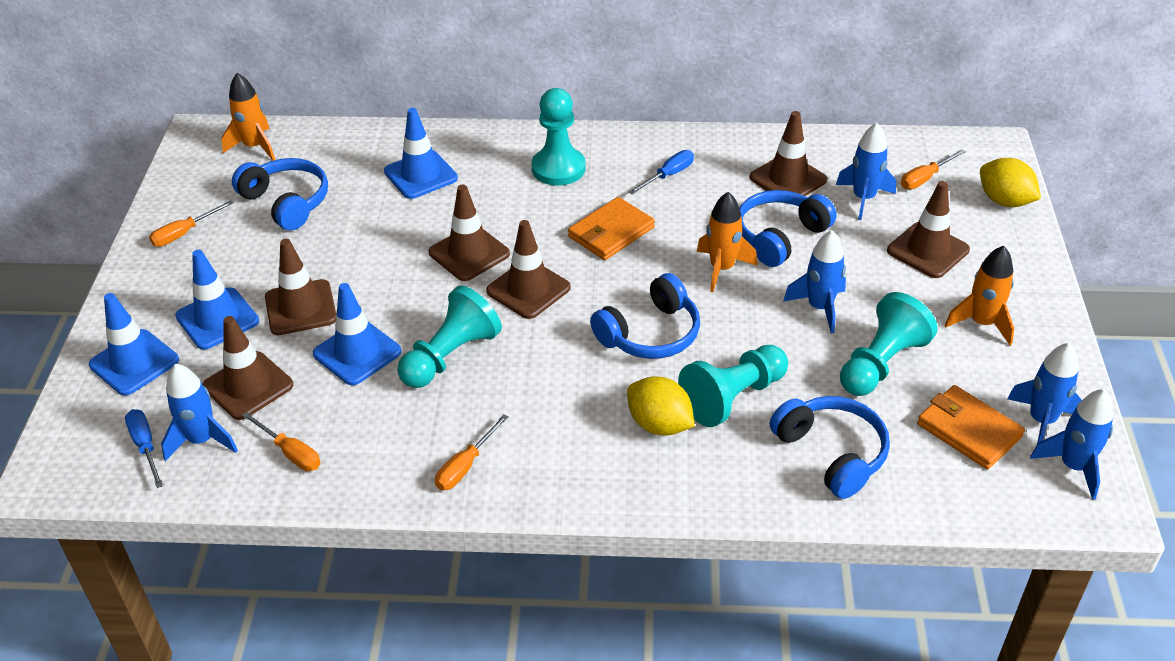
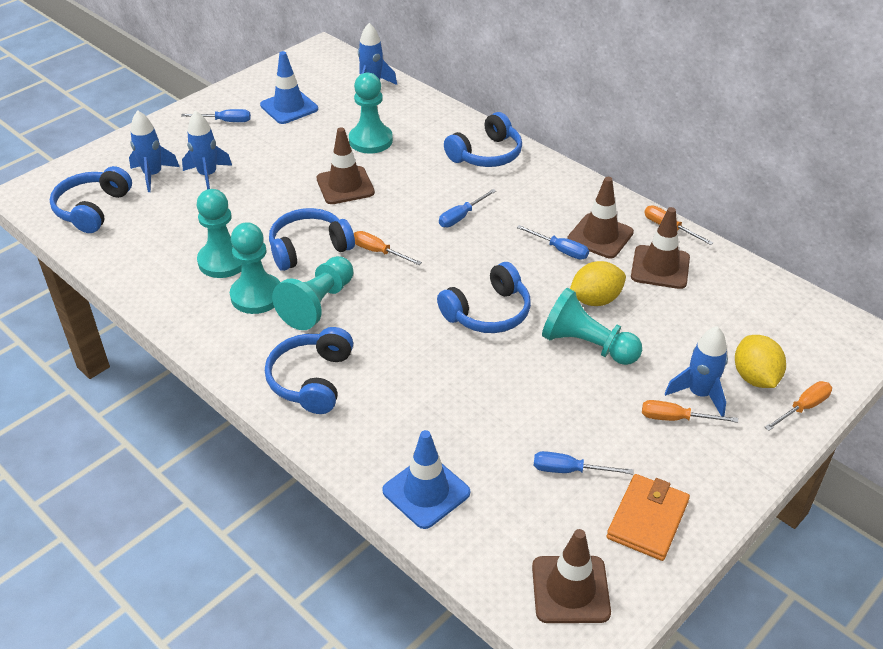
blue headphones: 4 -> 5
blue rocket: 5 -> 4
blue screwdriver: 2 -> 4
blue traffic cone: 4 -> 2
brown traffic cone: 6 -> 4
orange rocket: 3 -> 0
orange wallet: 2 -> 1
turquoise pawn: 4 -> 5

